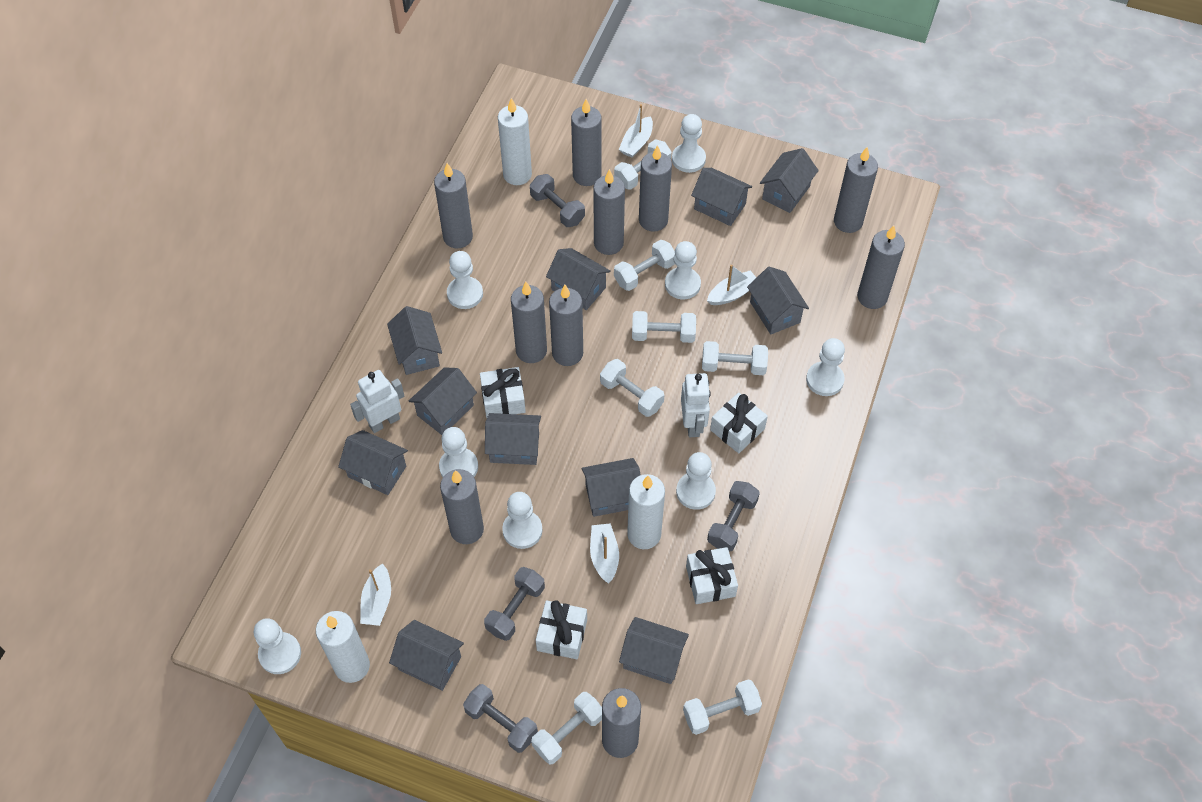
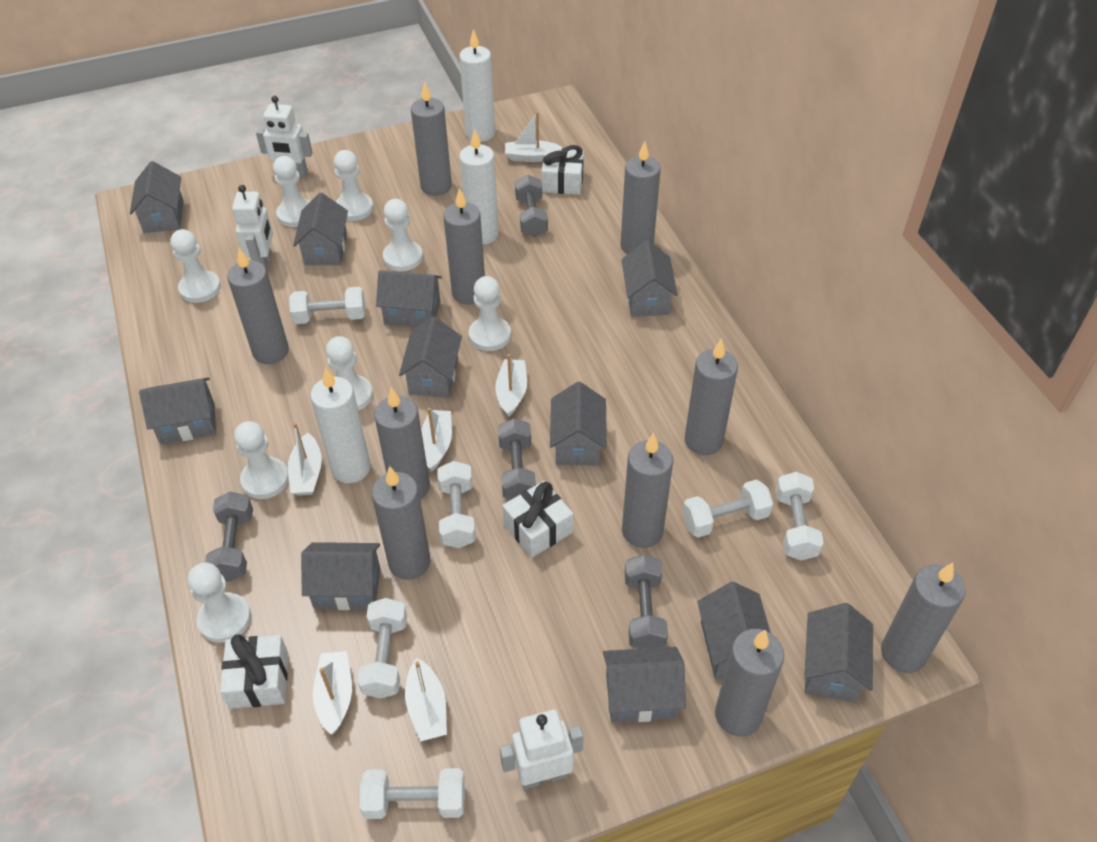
white boat: 4 -> 6
white dumbbell: 7 -> 6
white gift: 4 -> 3
white robot: 2 -> 3

